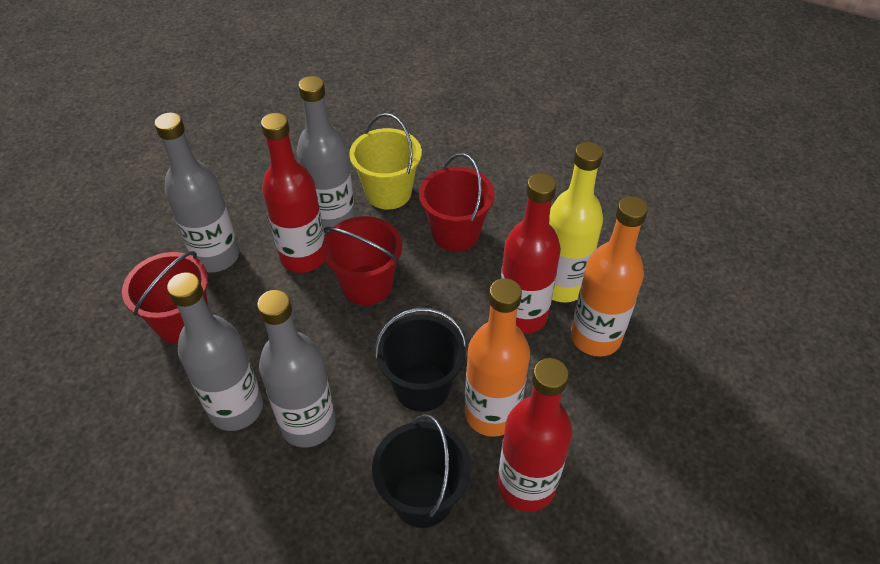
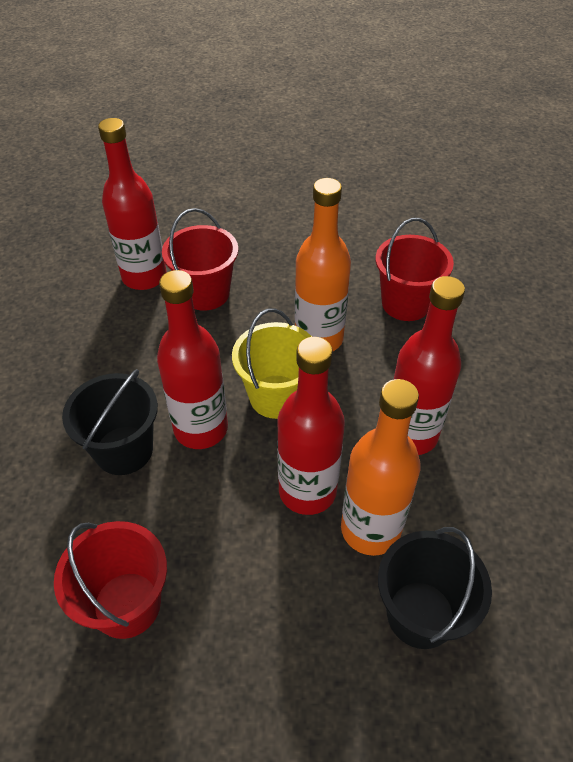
grey bottle: 4 -> 0
red bottle: 3 -> 4
yellow bottle: 1 -> 0

